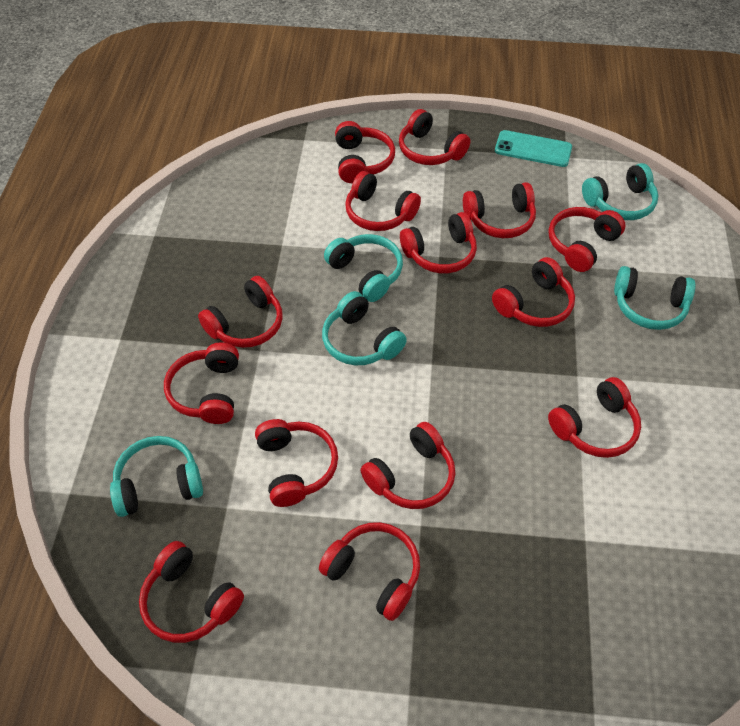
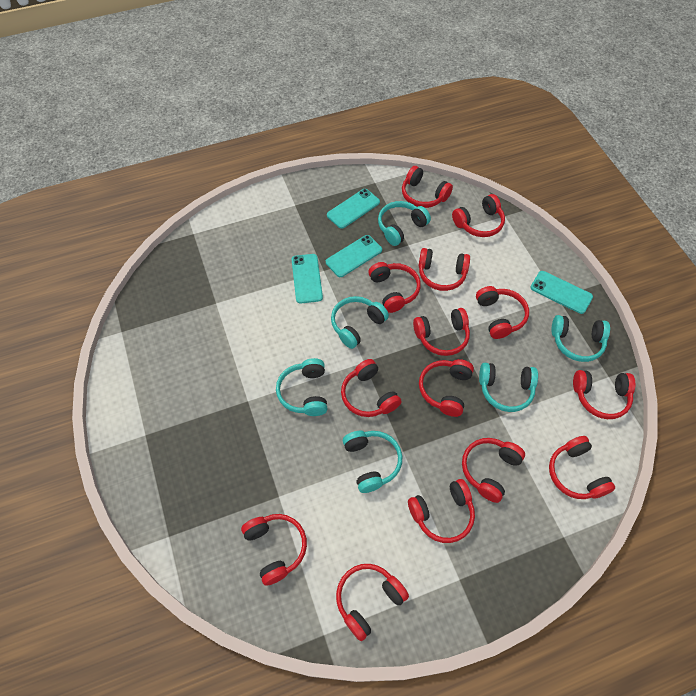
turquoise headphones: 5 -> 6
turquoise phone: 1 -> 4

